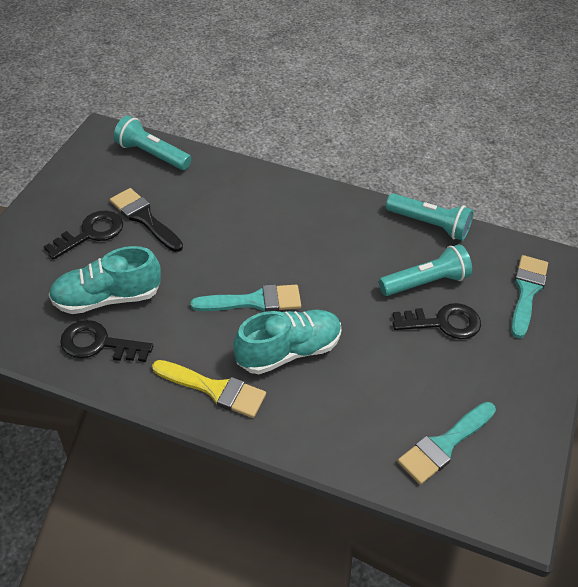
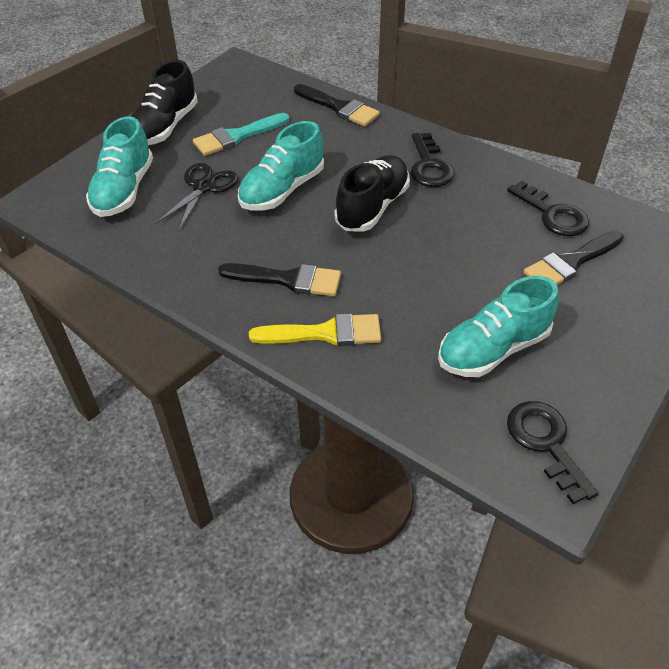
black brush: 1 -> 3
black scissors: 0 -> 1
black shoe: 0 -> 2
turquoise brush: 3 -> 1
turquoise flashlight: 3 -> 0
turquoise shoe: 2 -> 3

